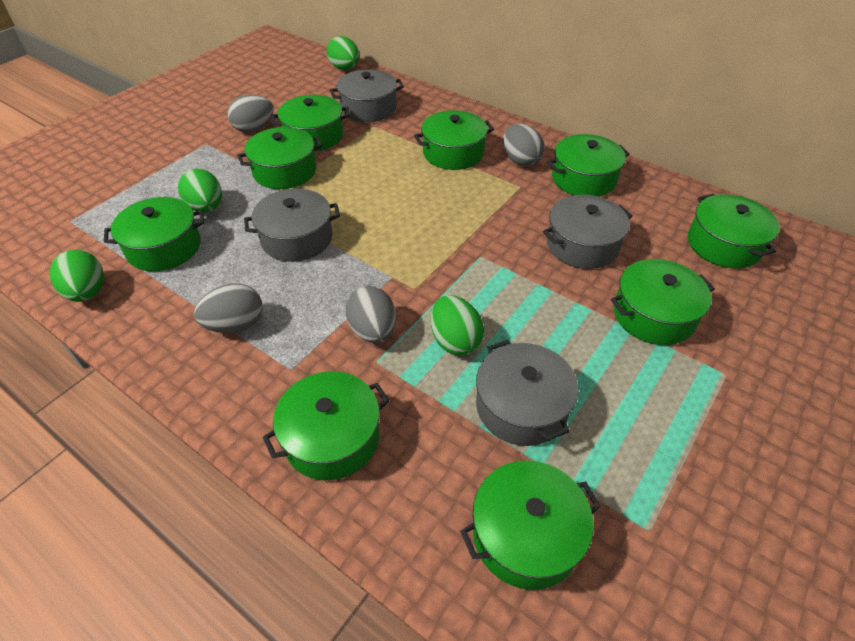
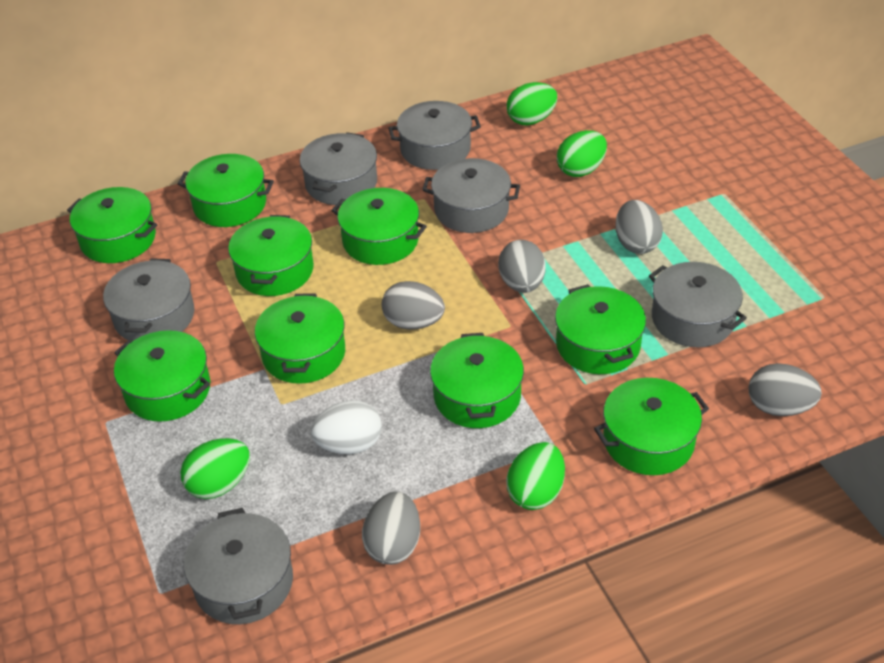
grey egg: 4 -> 5
grey pot: 4 -> 6
white egg: 0 -> 1

